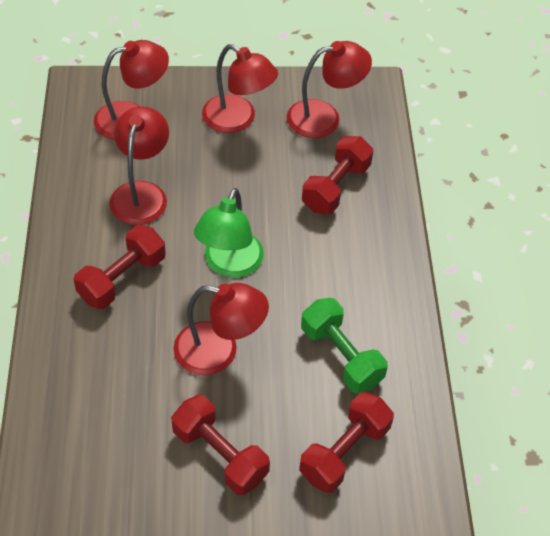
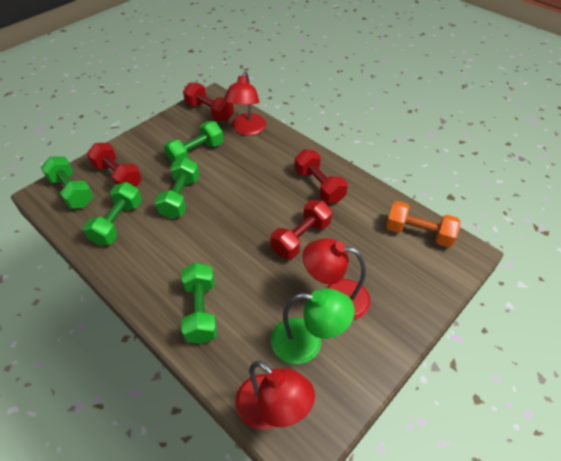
green dumbbell: 1 -> 5
orange dumbbell: 0 -> 1
red lamp: 5 -> 3

